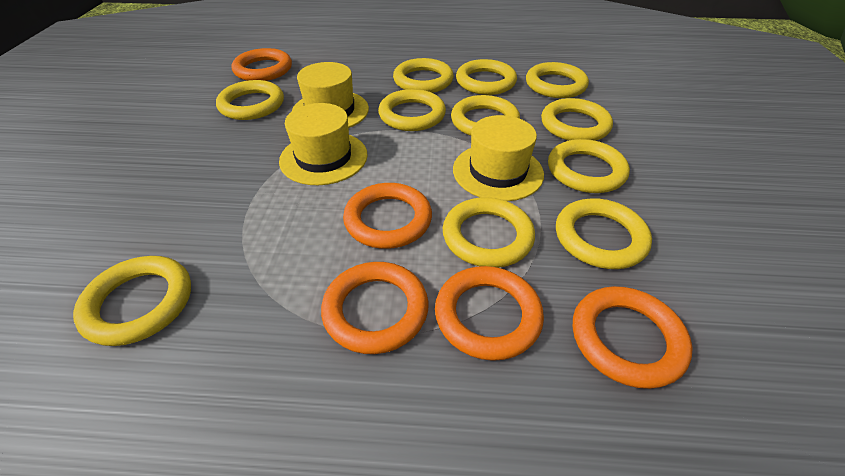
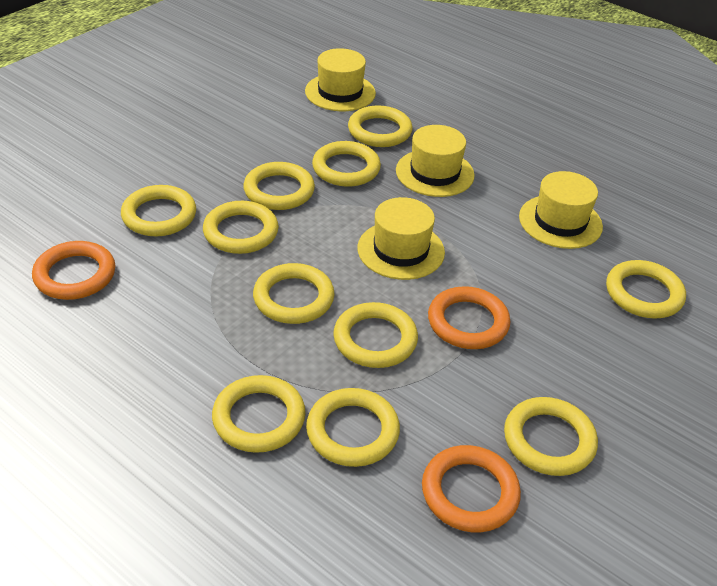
orange ring: 5 -> 3
yellow hat: 3 -> 4

